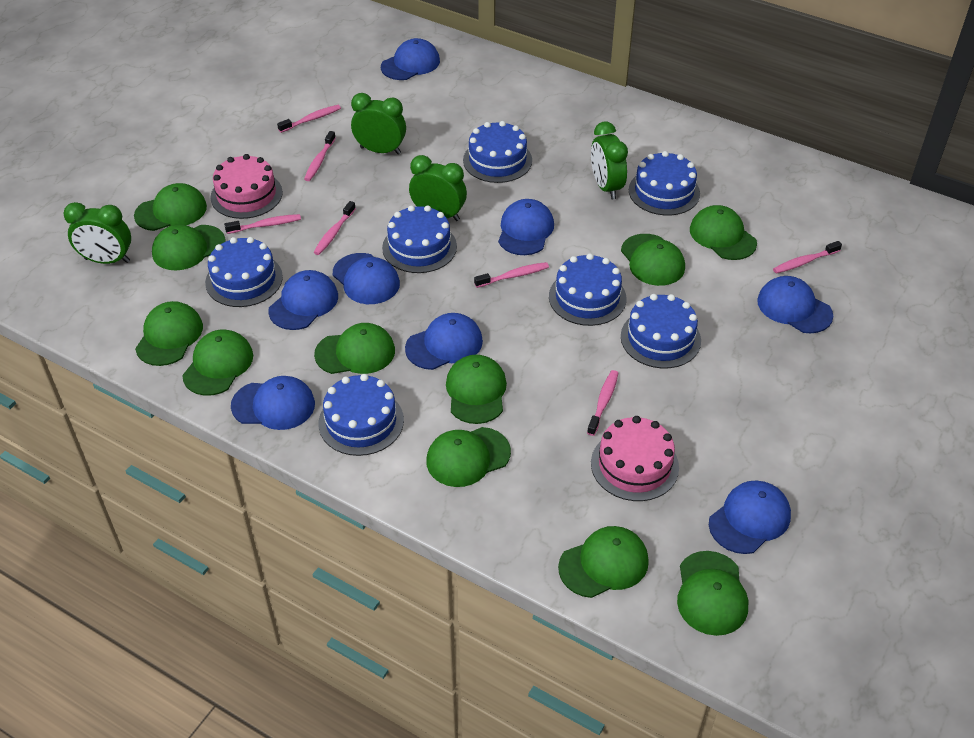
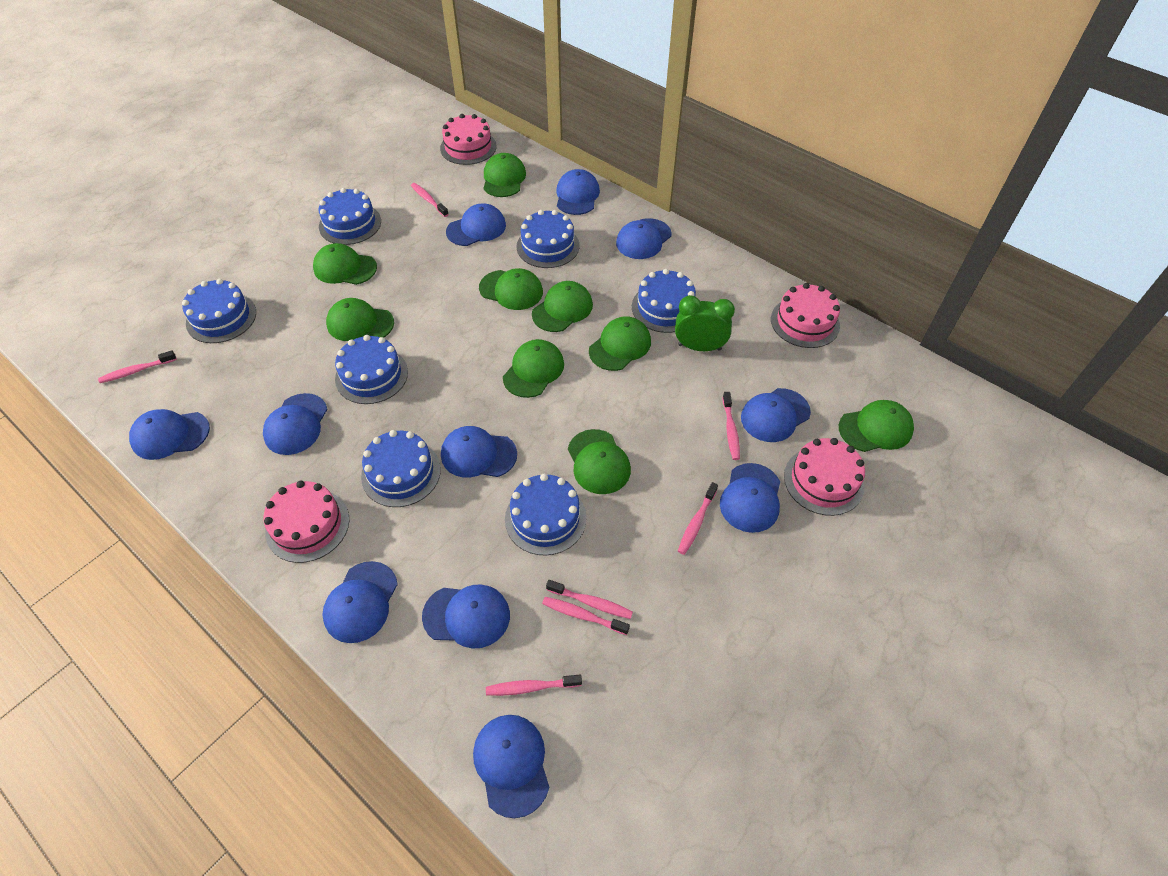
blue cap: 8 -> 11
green cap: 11 -> 9
green clock: 4 -> 1
pink cake: 2 -> 4

